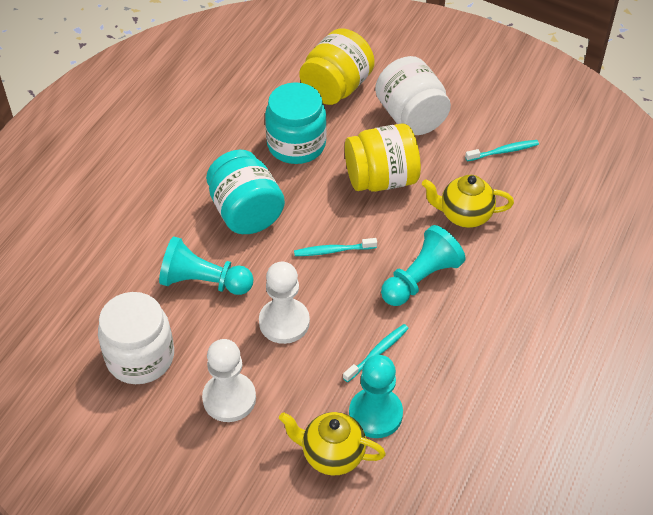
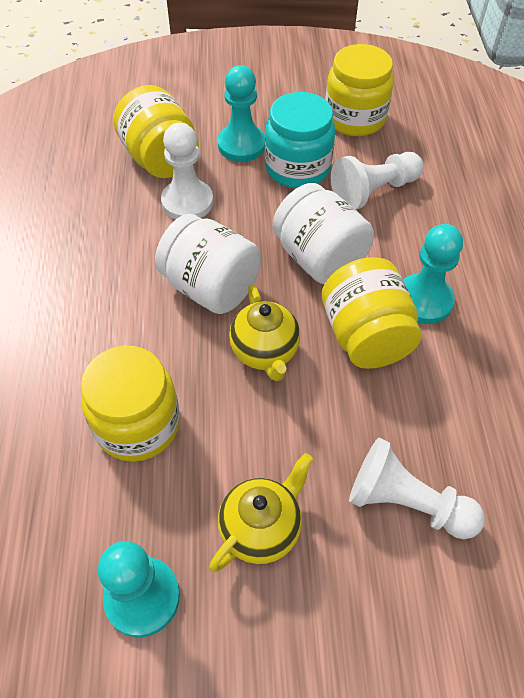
turquoise jar: 2 -> 1
turquoise toothbrush: 3 -> 0
white pawn: 2 -> 3
yellow jar: 2 -> 4

